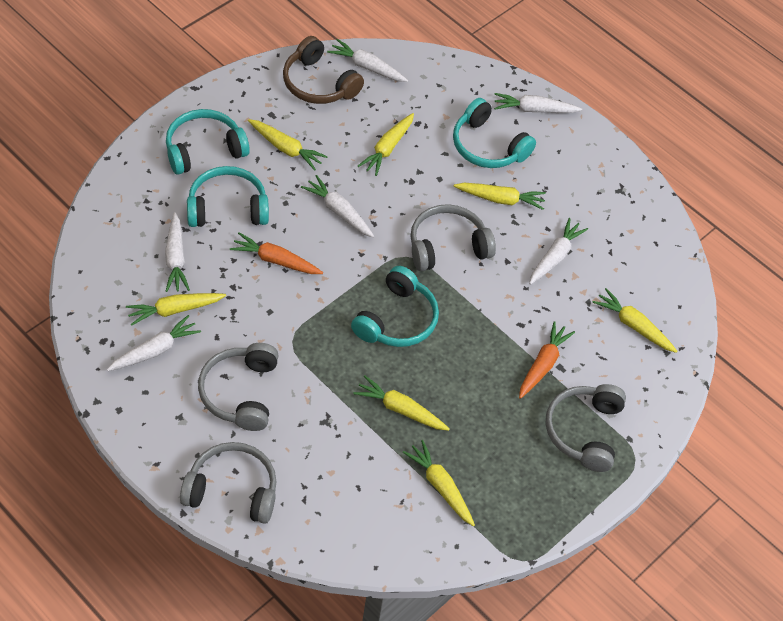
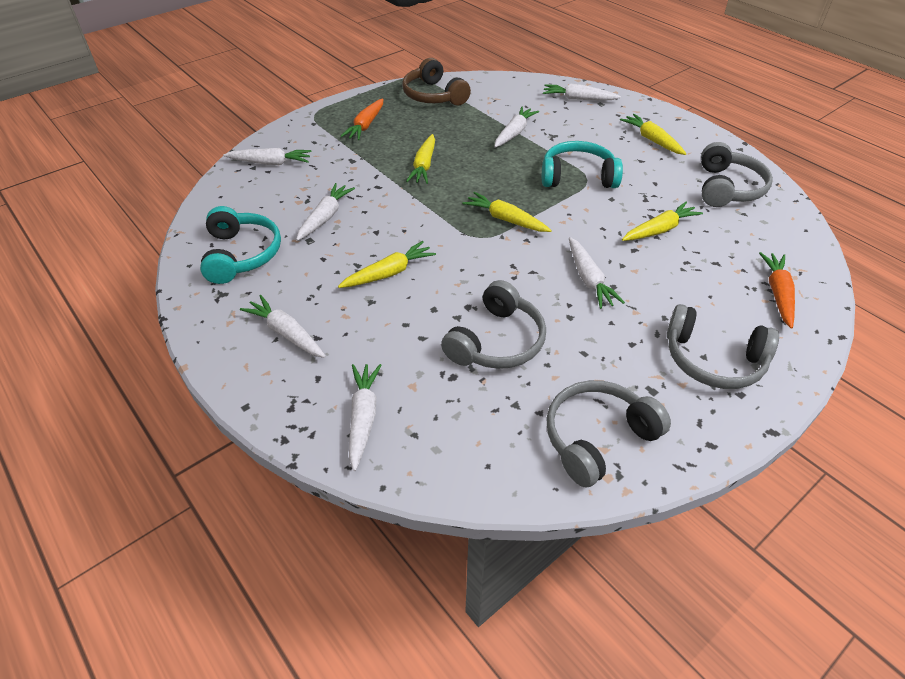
turquoise headphones: 4 -> 2
white carrot: 6 -> 7
yellow carrot: 7 -> 5

